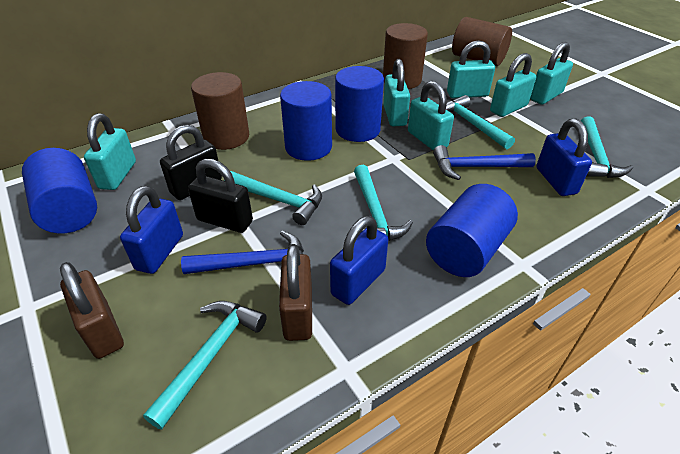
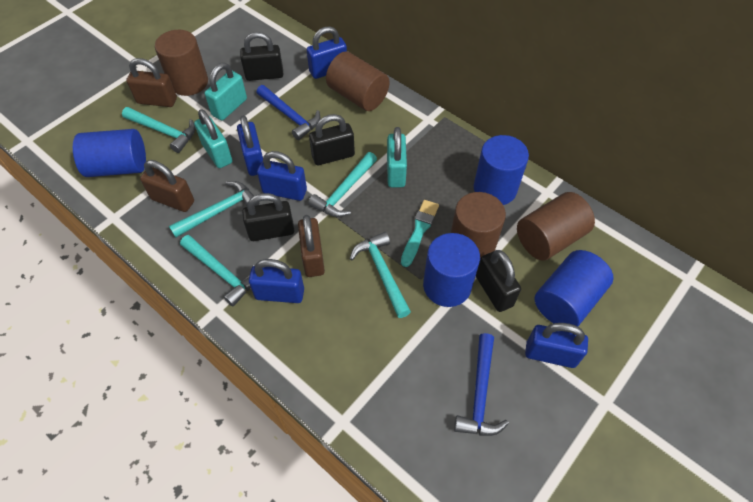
black padlock: 2 -> 4
blue padlock: 3 -> 5
brown cylinder: 3 -> 4
brown padlock: 2 -> 3
turquoise brush: 0 -> 1
turquoise padlock: 6 -> 3

